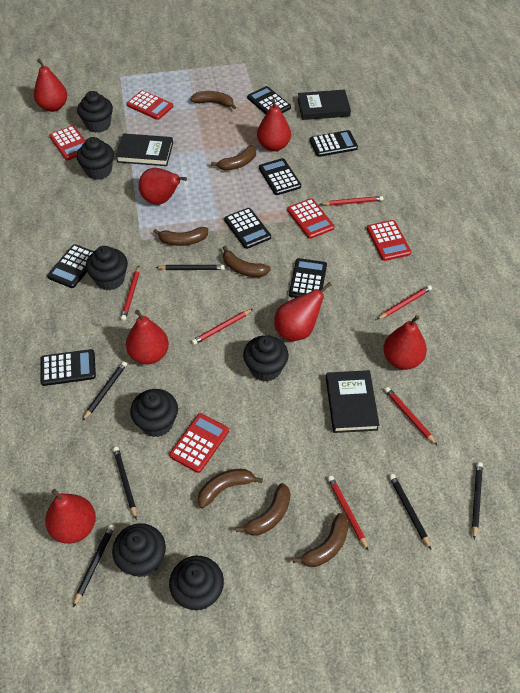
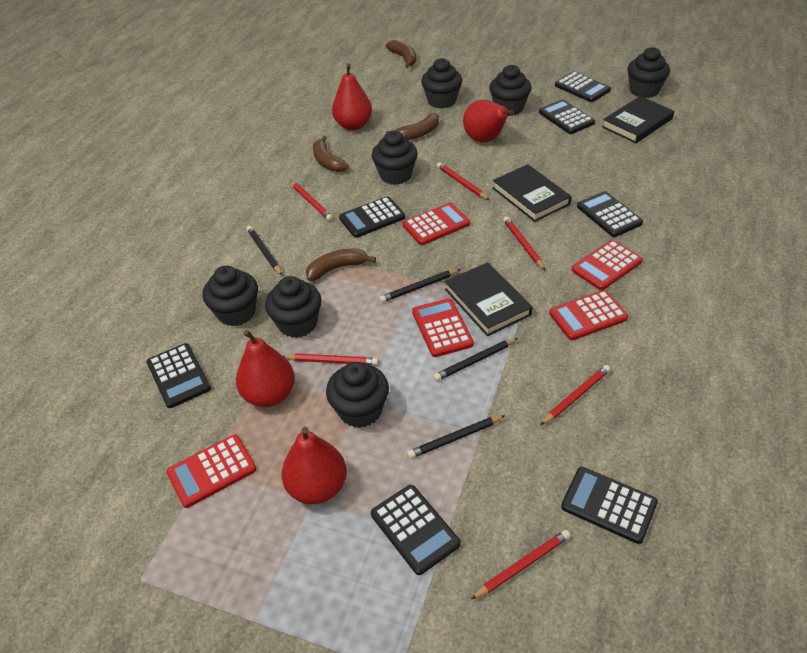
black pencil: 6 -> 4
brown banana: 7 -> 4
red pear: 7 -> 4

